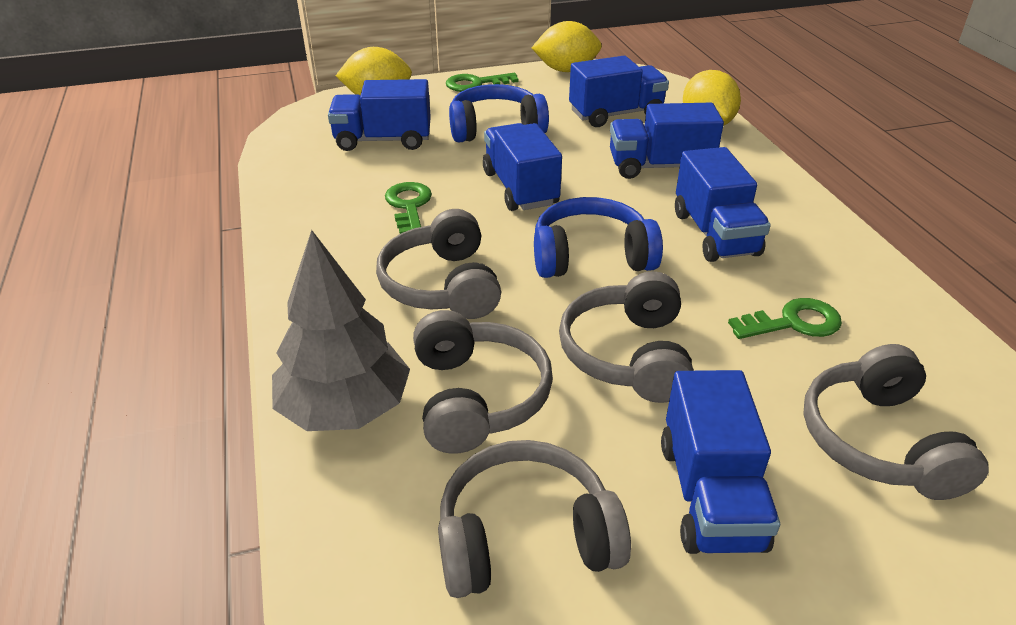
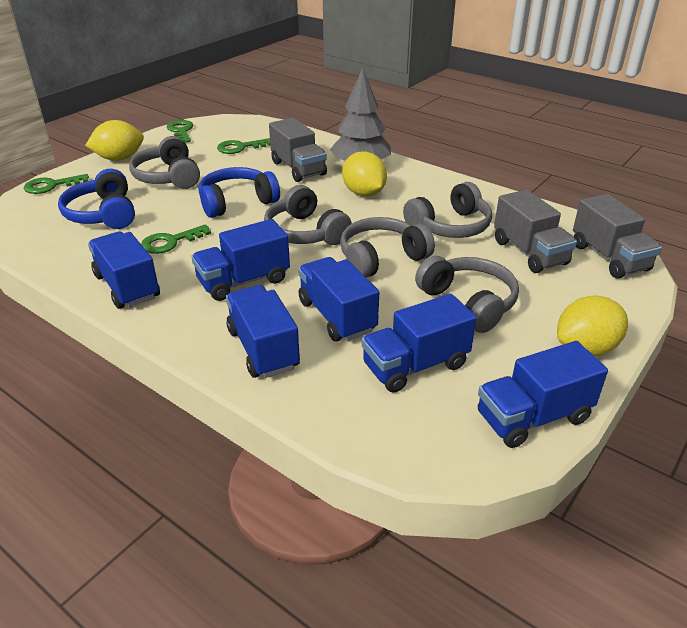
green key: 3 -> 4
grey truck: 0 -> 3

